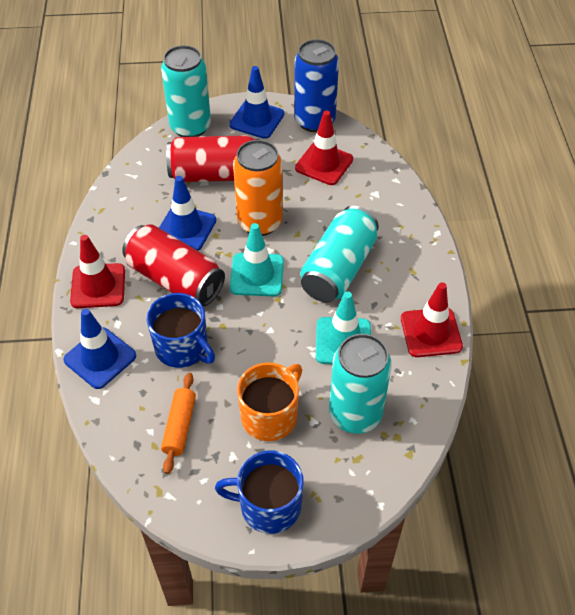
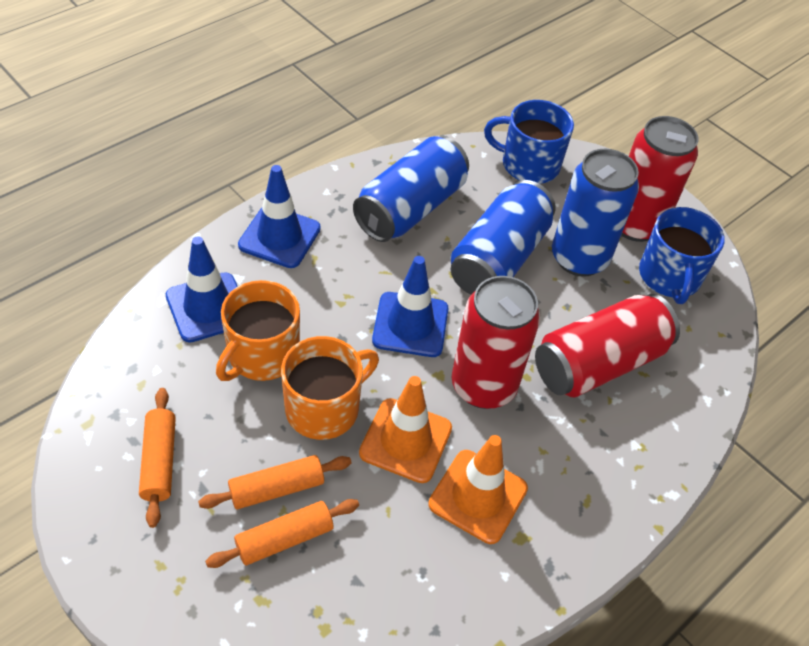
blue can: 1 -> 3
orange can: 1 -> 0
orange mug: 1 -> 2
orange rolling pin: 1 -> 3
orange traffic cone: 0 -> 2
red can: 2 -> 3
red traffic cone: 3 -> 0
turquoise can: 3 -> 0
turquoise traffic cone: 2 -> 0

